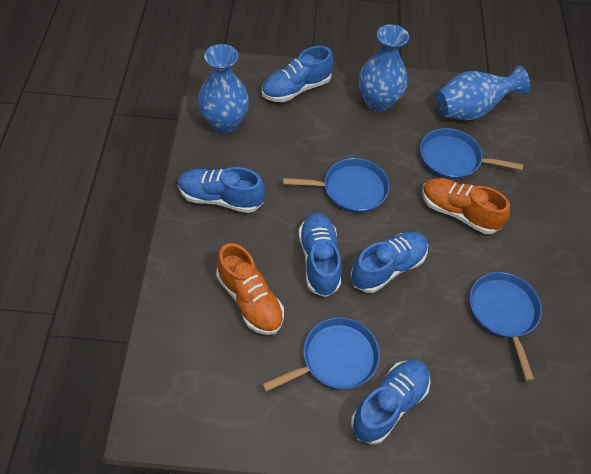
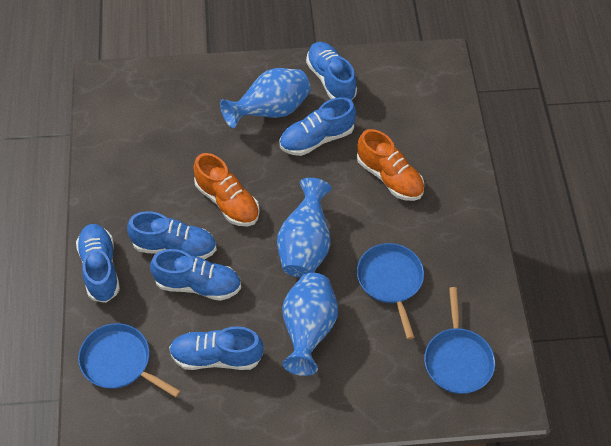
blue pan: 4 -> 3
blue shoe: 5 -> 6

